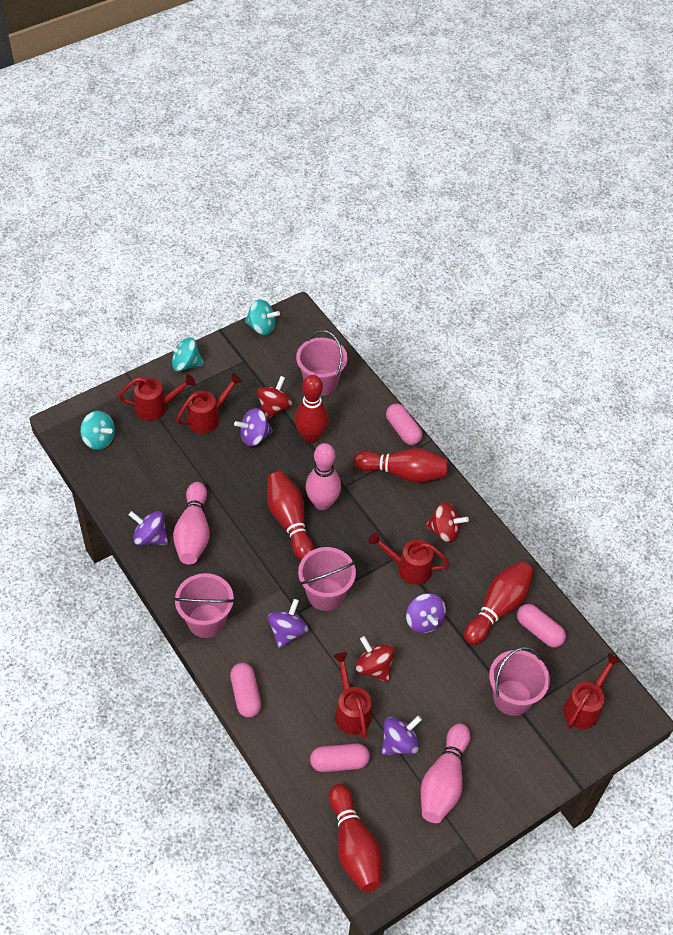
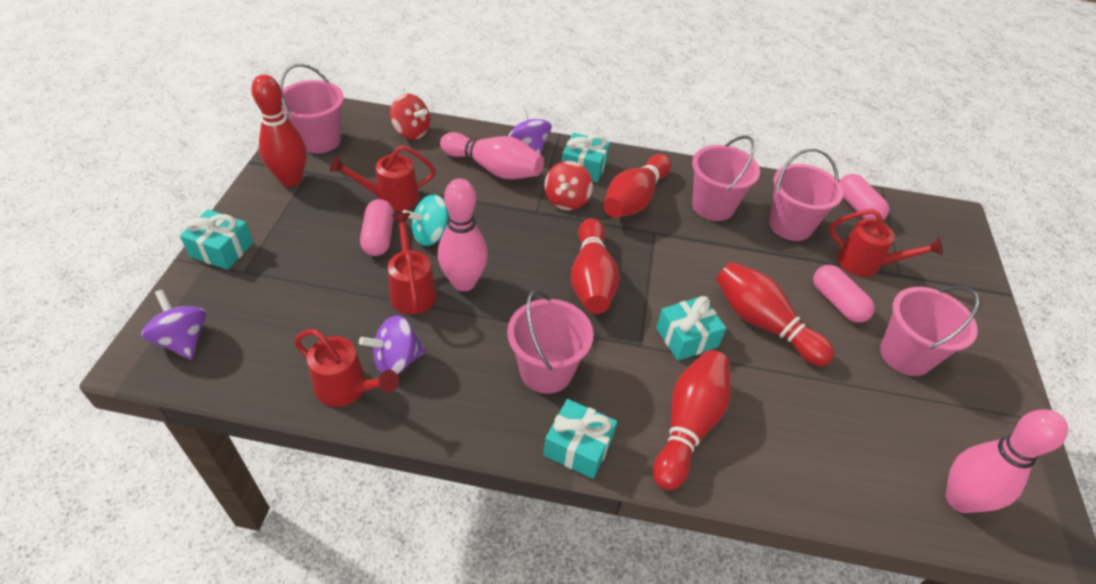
pink bucket: 4 -> 5
pink capsule: 4 -> 3
purple spinning top: 5 -> 3
red spinning top: 3 -> 2
red watering can: 5 -> 4
turquoise gift: 0 -> 4
turquoise spinning top: 3 -> 1

